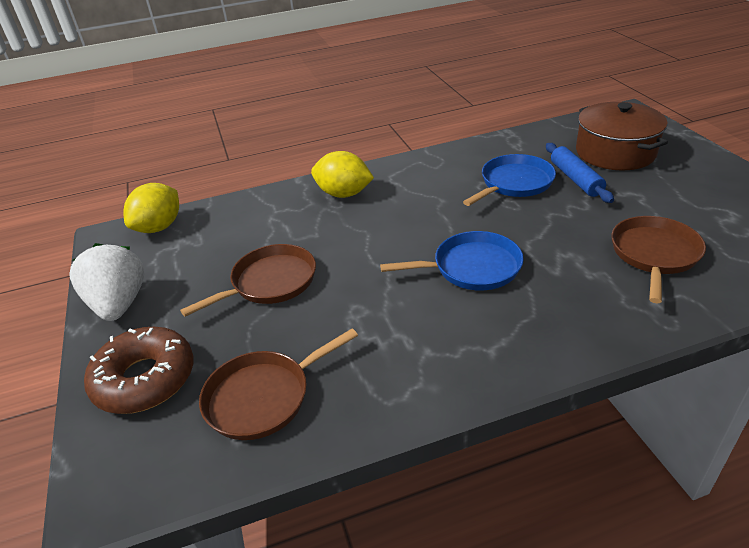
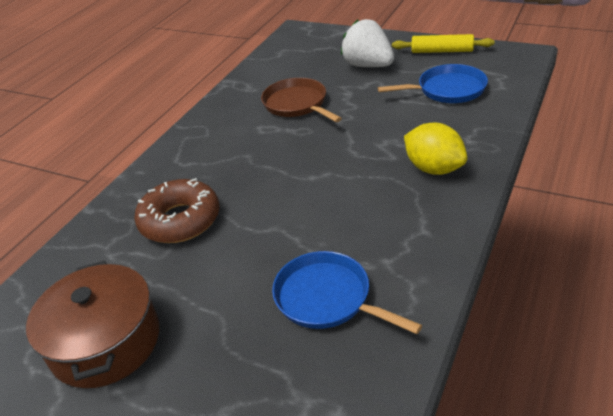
blue rolling pin: 1 -> 0
brown pan: 3 -> 1
yellow lemon: 2 -> 1
yellow rolling pin: 0 -> 1

